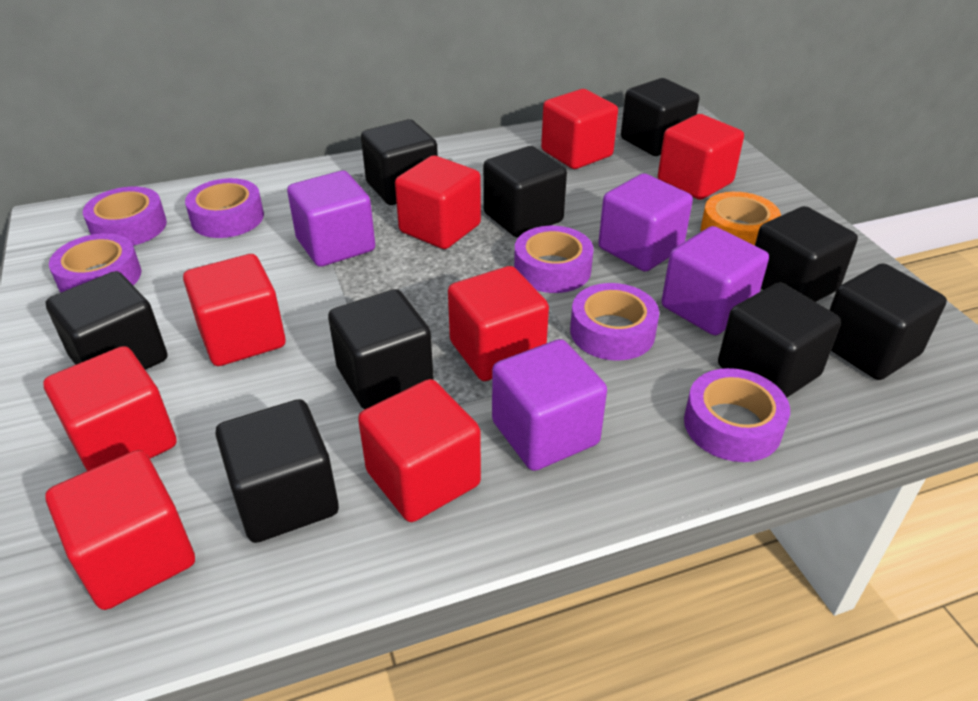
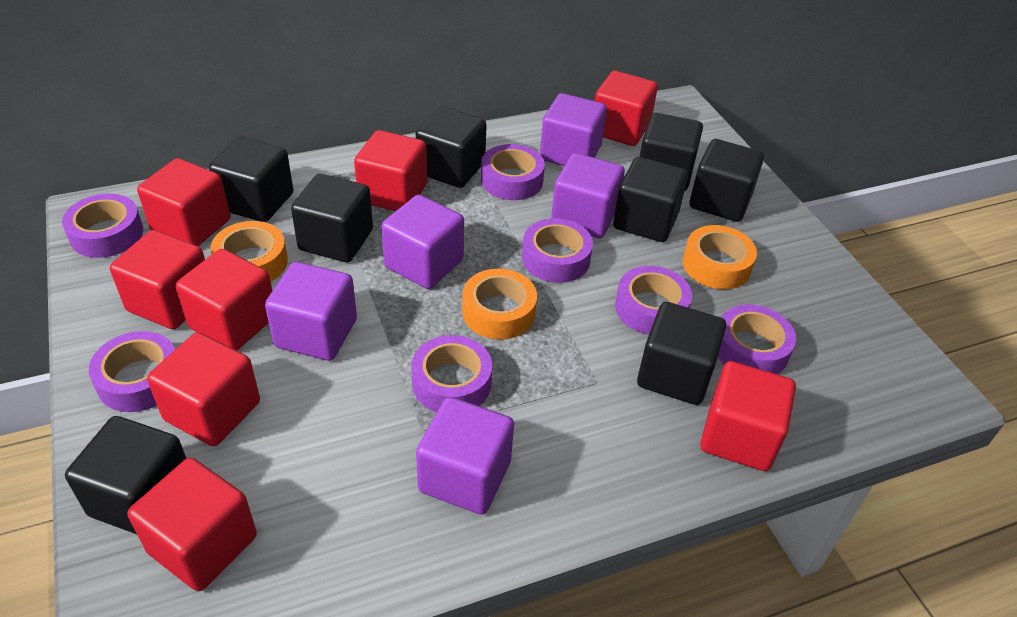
black cube: 9 -> 8
orange tape: 1 -> 3
purple cube: 4 -> 5
purple tape: 6 -> 7

